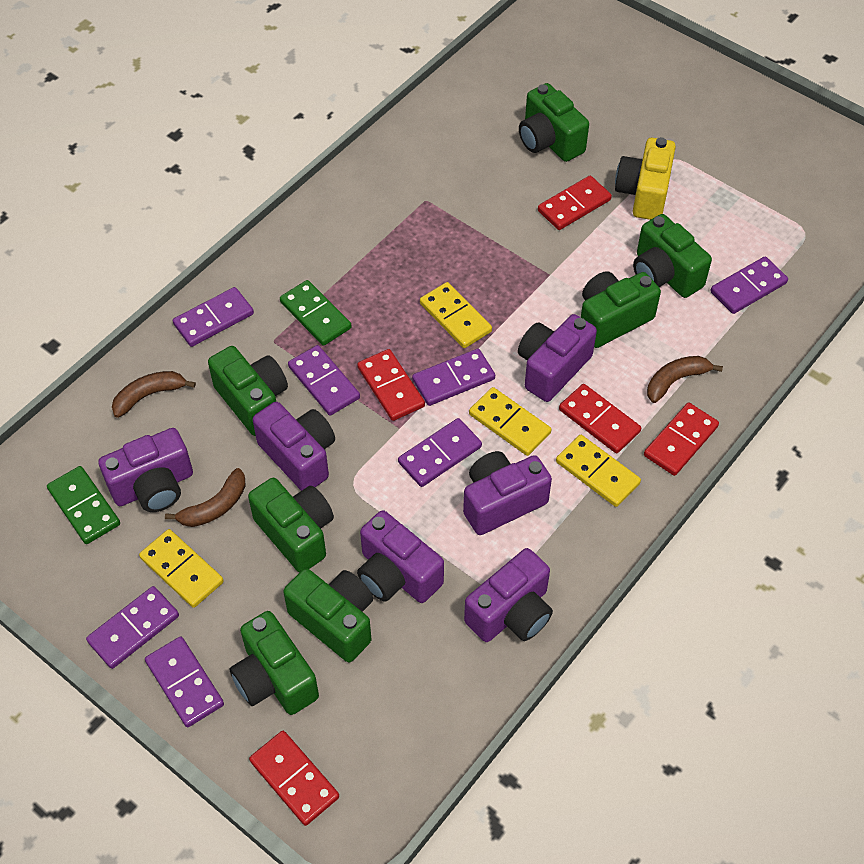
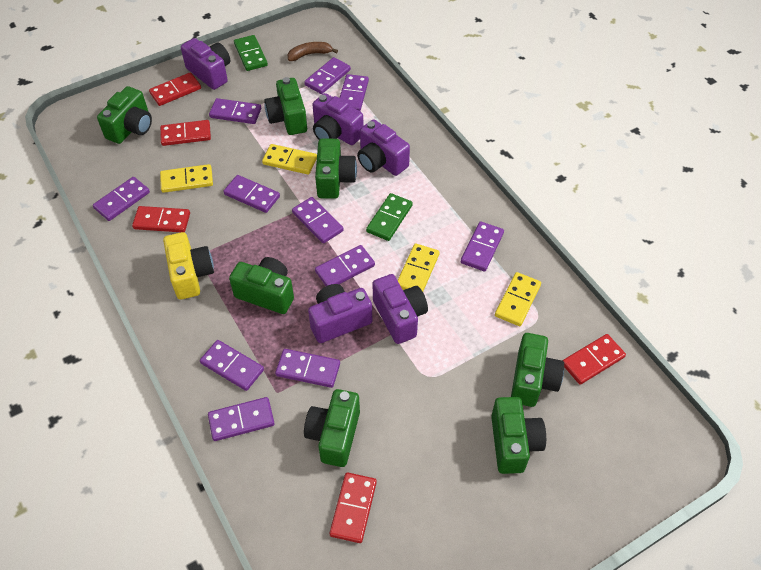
brown banana: 3 -> 1
purple camera: 6 -> 5
purple domino: 7 -> 11

